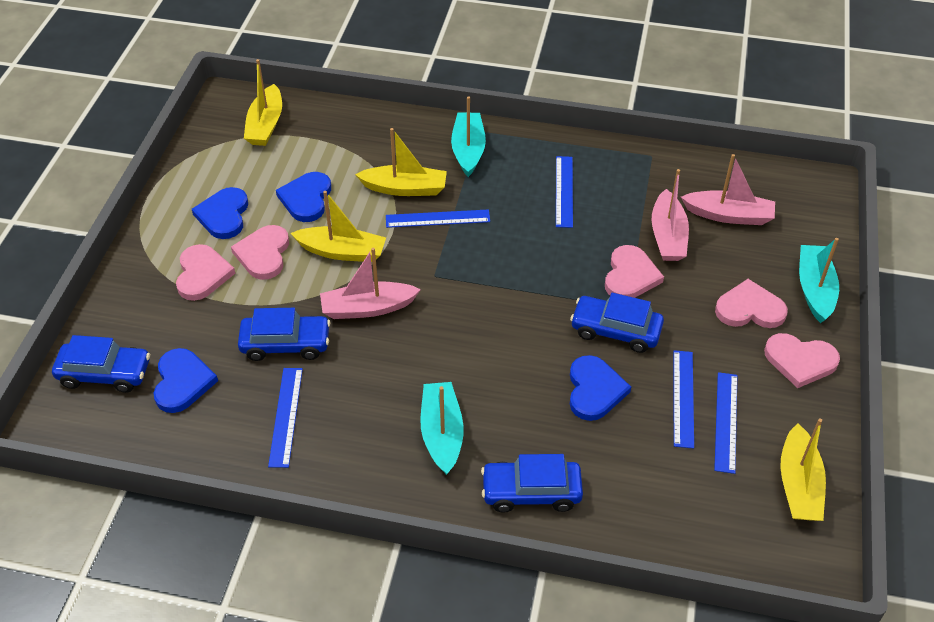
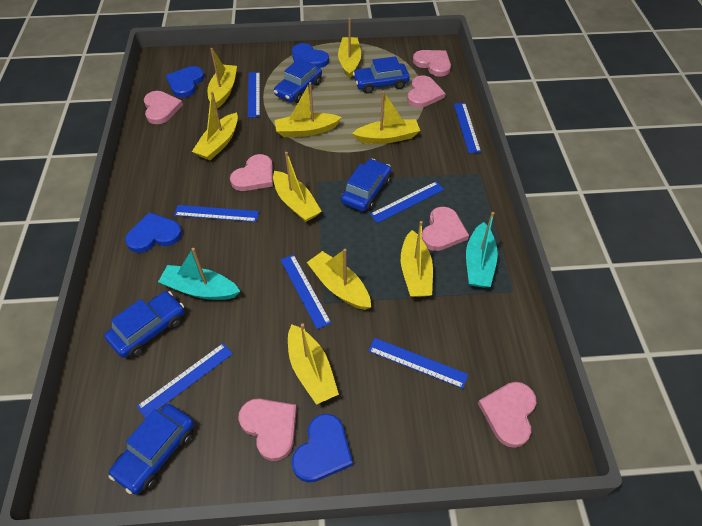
blue car: 4 -> 5
blue ruler: 5 -> 7
pink boat: 3 -> 0
pink heart: 5 -> 7
turquoise boat: 3 -> 2
yellow boat: 4 -> 9

